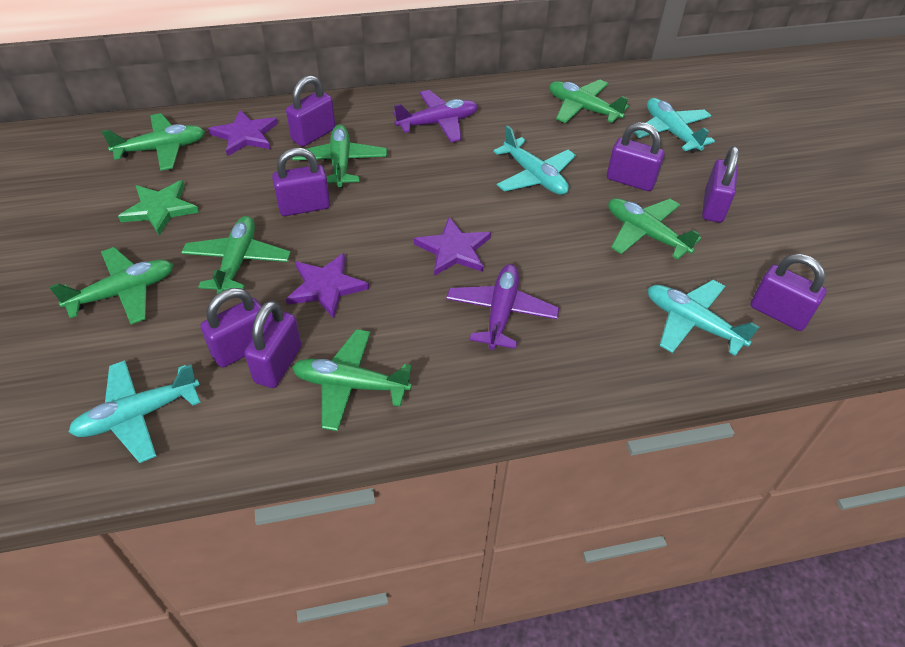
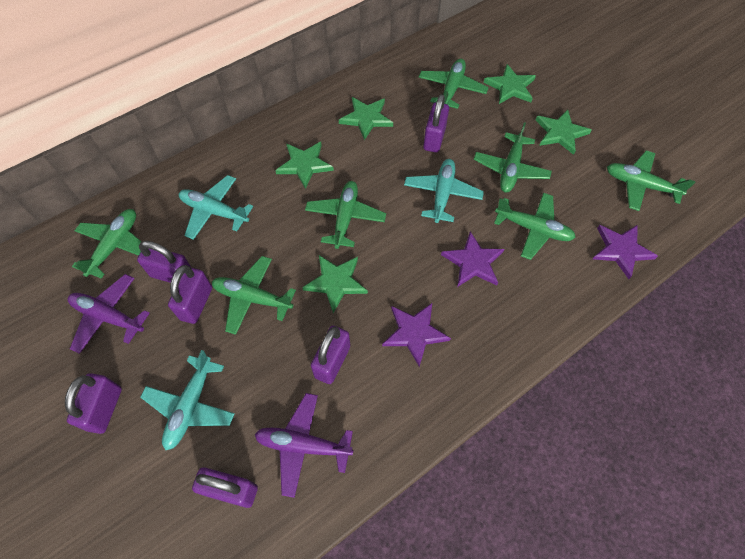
green star: 1 -> 5
purple padlock: 7 -> 6
turquoise plane: 4 -> 3

